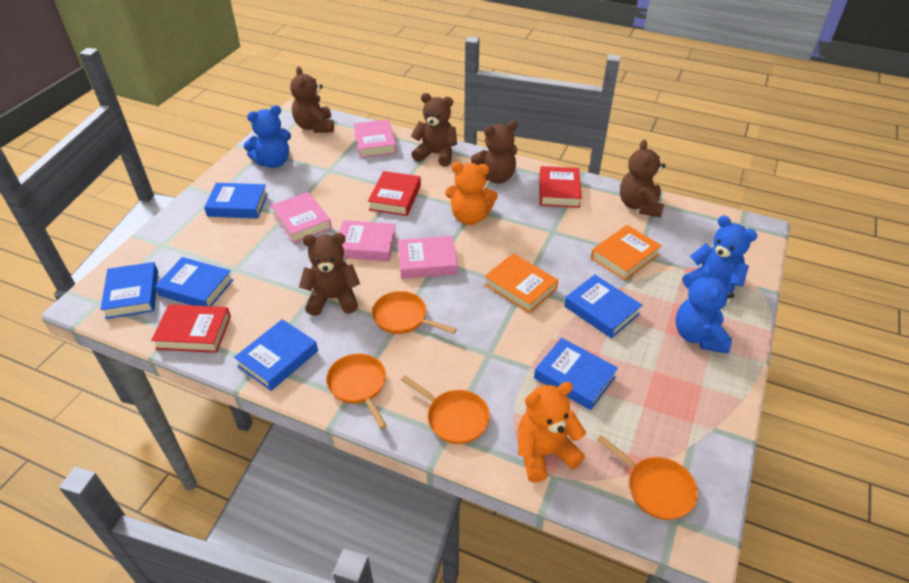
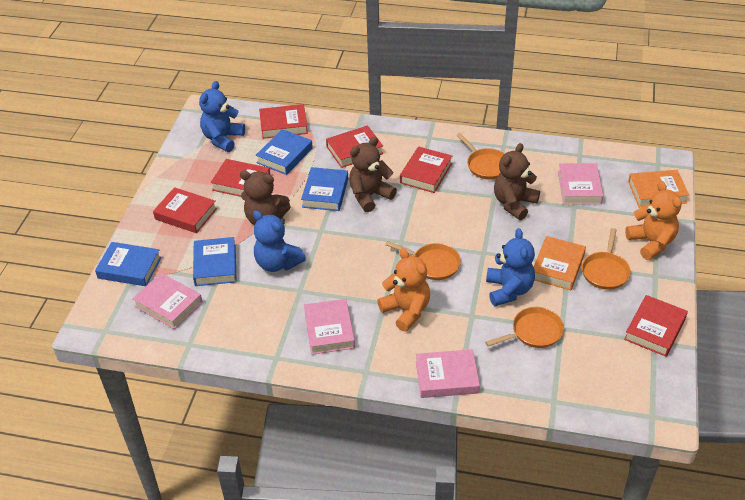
blue book: 6 -> 4
brown teddy bear: 5 -> 3
red book: 3 -> 6

